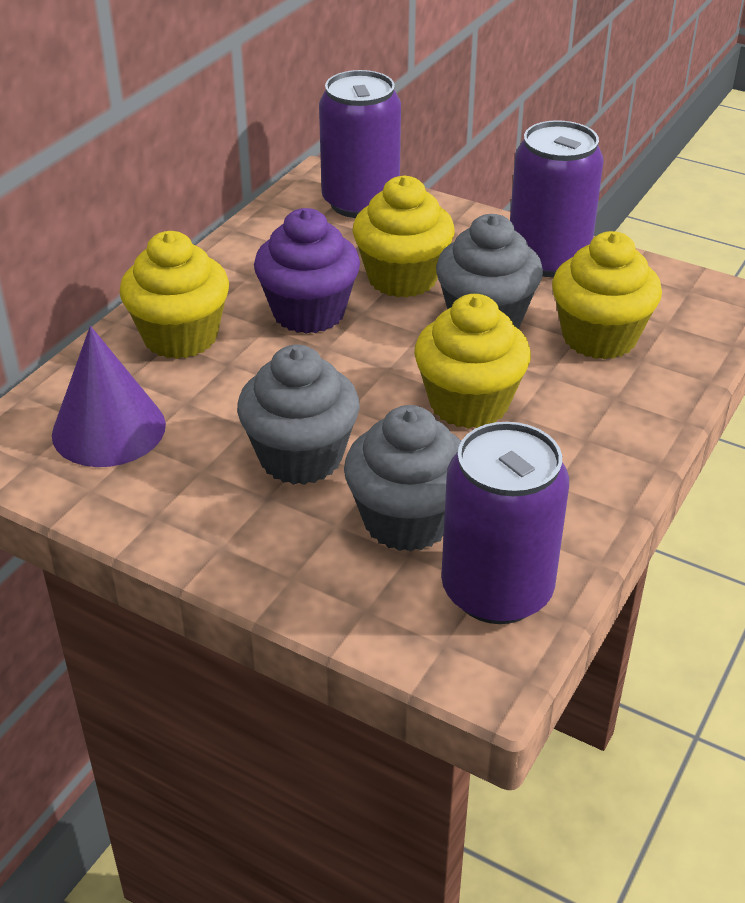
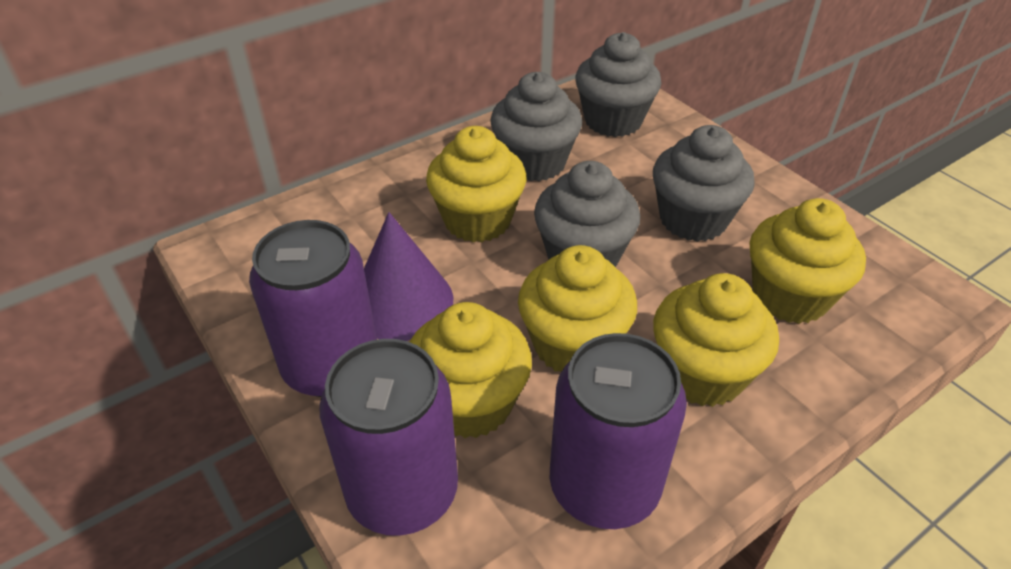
grey cupcake: 3 -> 4
purple cupcake: 1 -> 0
yellow cupcake: 4 -> 5

